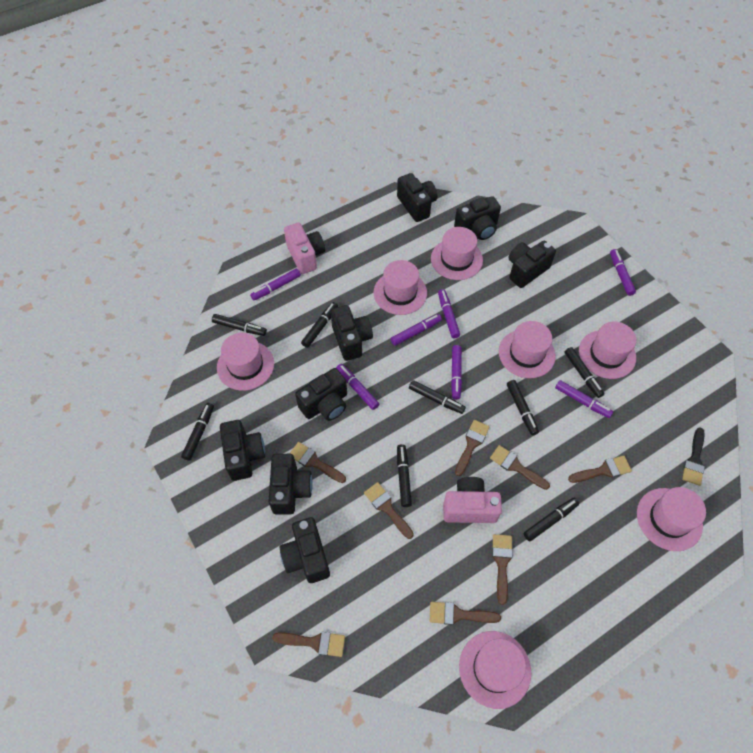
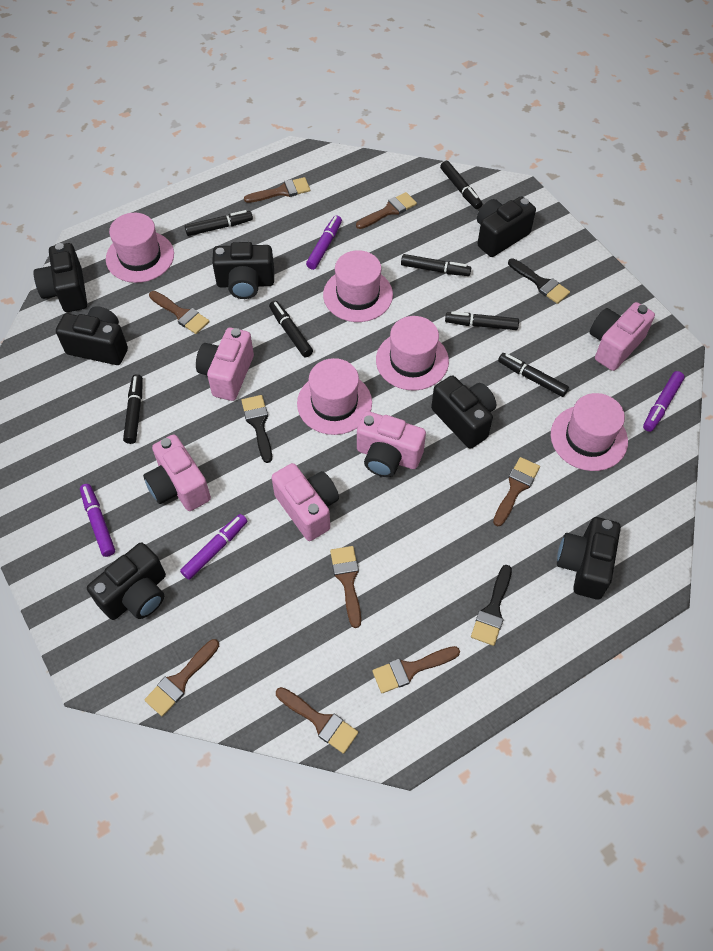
black brush: 1 -> 3
black camera: 8 -> 7
black marker: 8 -> 7
pink camera: 2 -> 5
pink hat: 7 -> 5
purple marker: 7 -> 4

